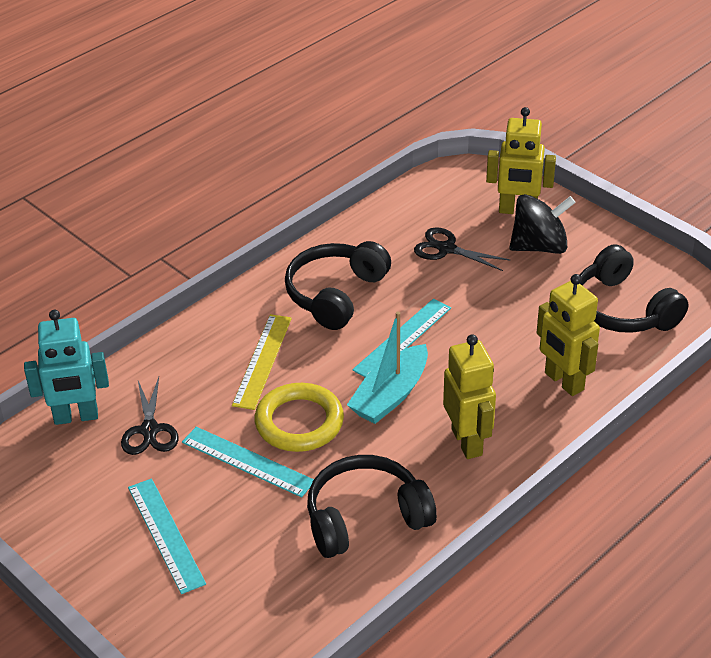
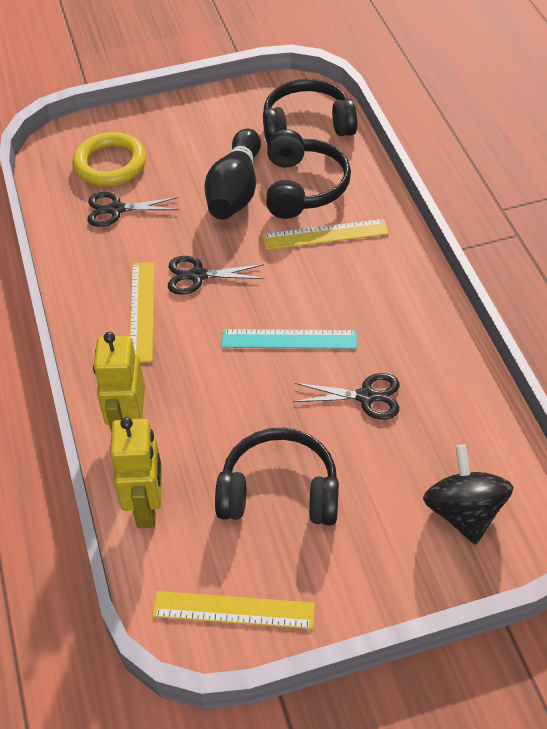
black bowling pin: 0 -> 1
black scissors: 2 -> 3
turquoise boat: 1 -> 0
turquoise robot: 1 -> 0
turquoise ruler: 3 -> 1
yellow robot: 3 -> 2
yellow ruler: 1 -> 3

